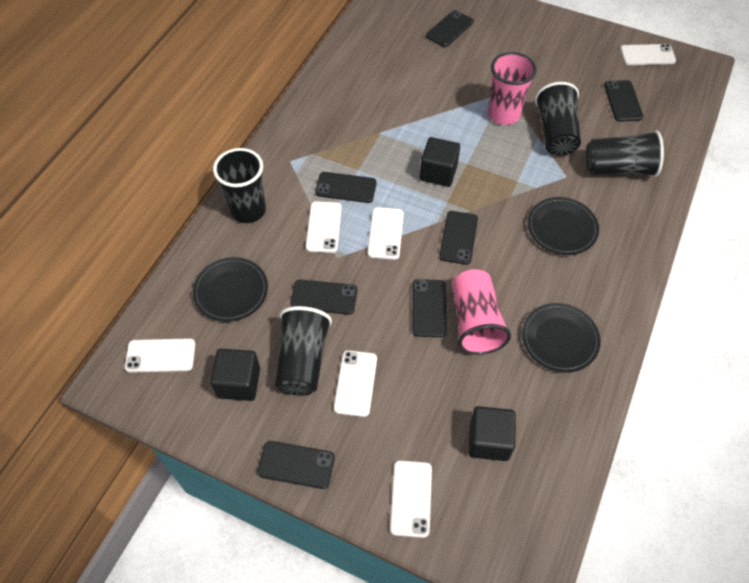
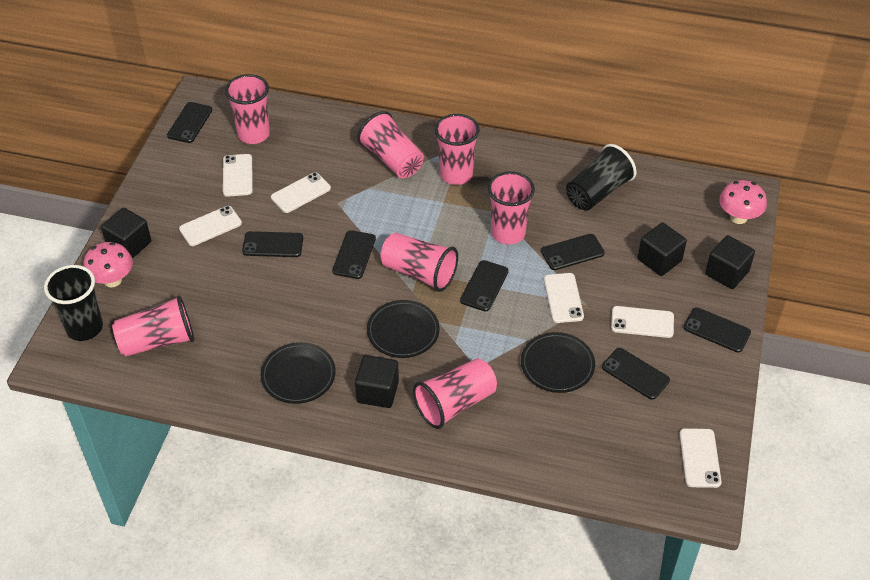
black cube: 3 -> 4
black cup: 4 -> 2
pink cup: 2 -> 7
pink mushroom: 0 -> 2

